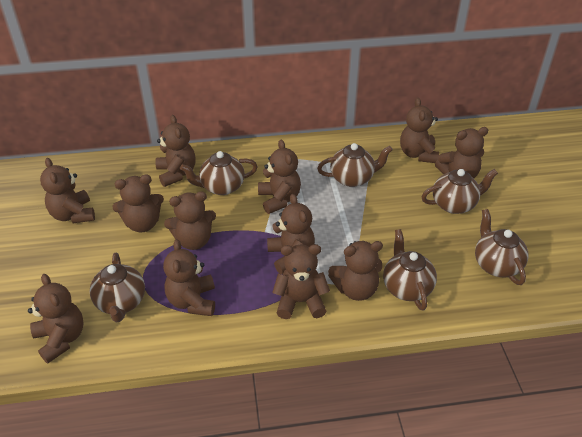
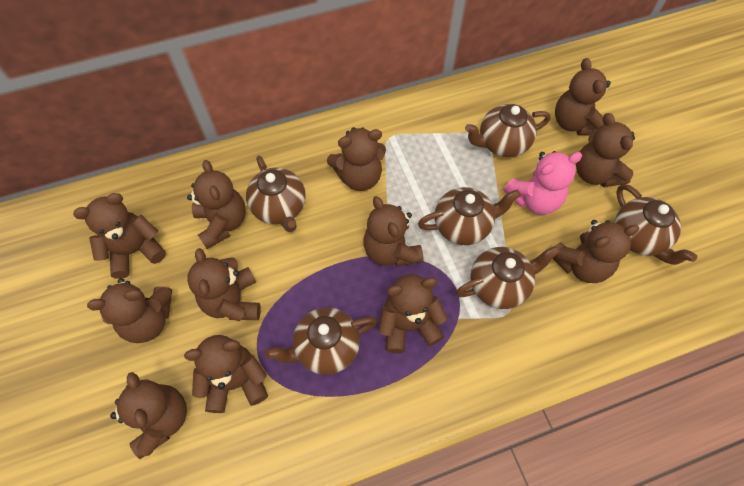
pink teddy bear: 0 -> 1

